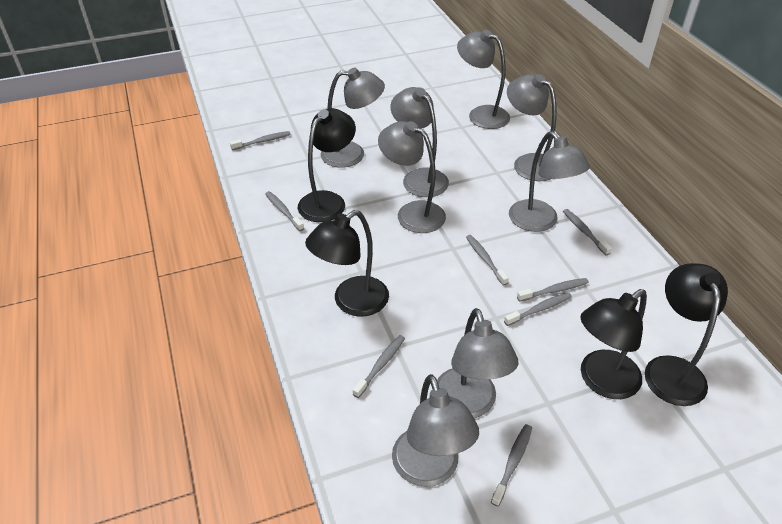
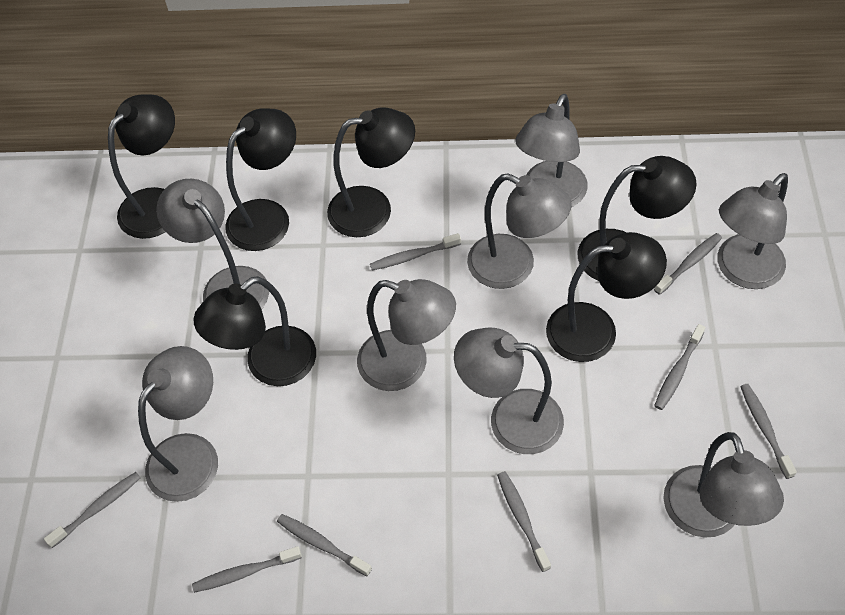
black lamp: 4 -> 6

